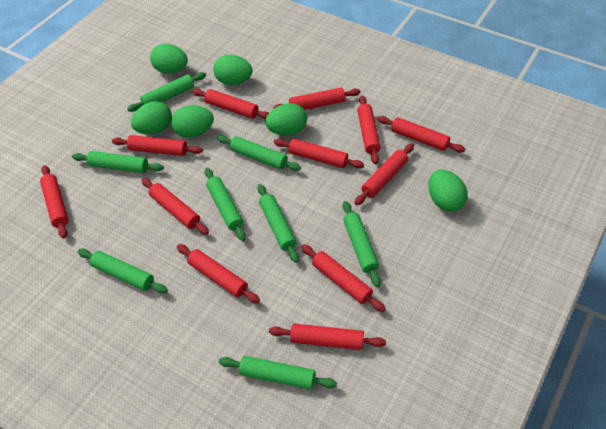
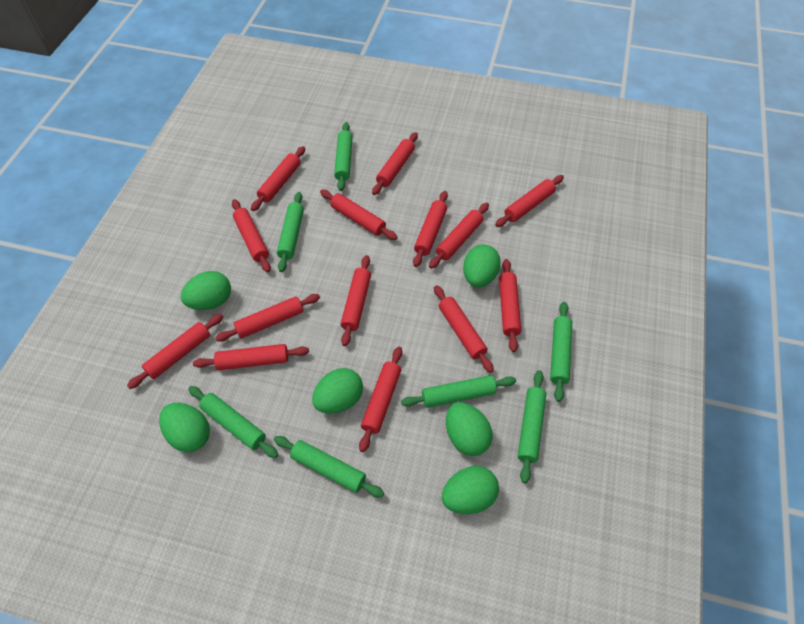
green rolling pin: 8 -> 7
red rolling pin: 12 -> 14

